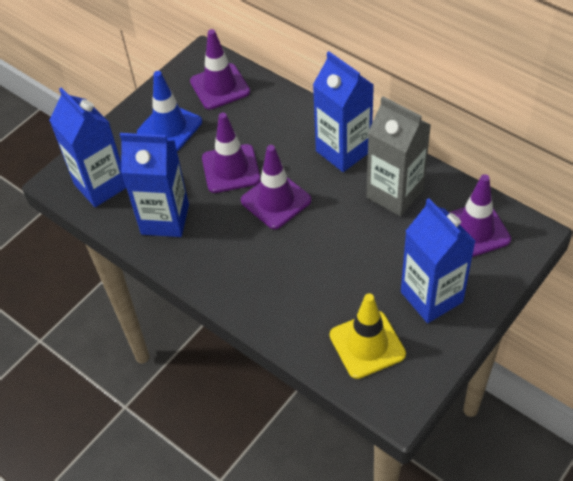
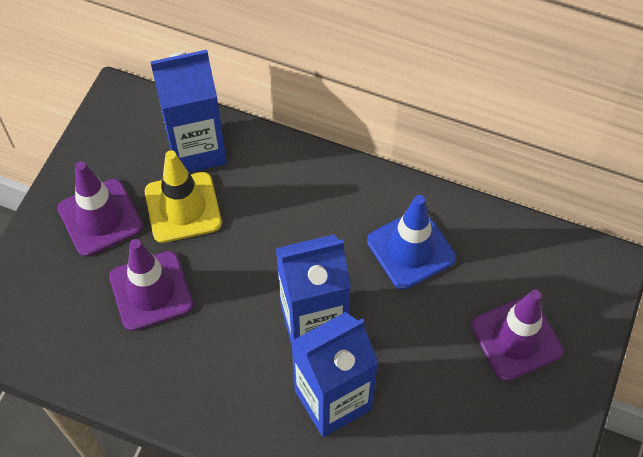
blue carton: 4 -> 3
grey carton: 1 -> 0
purple traffic cone: 4 -> 3

